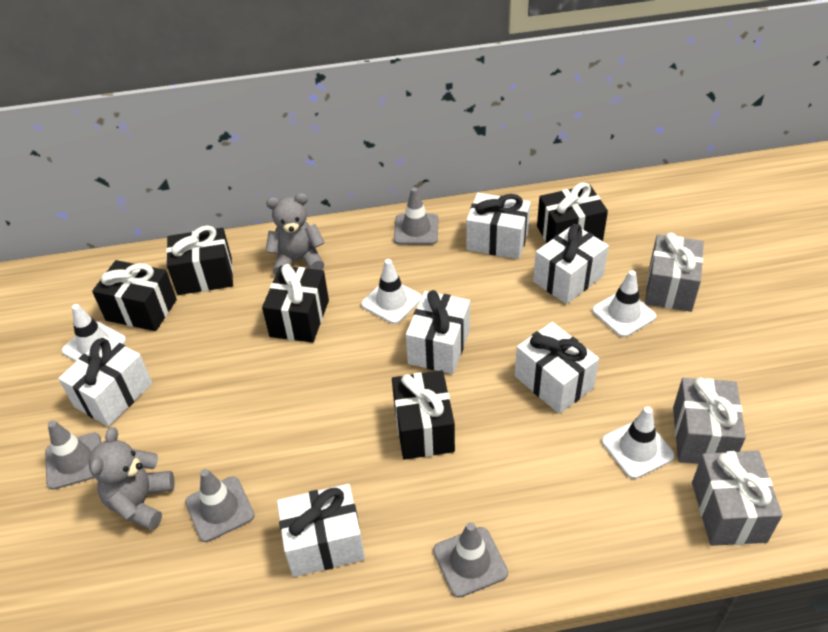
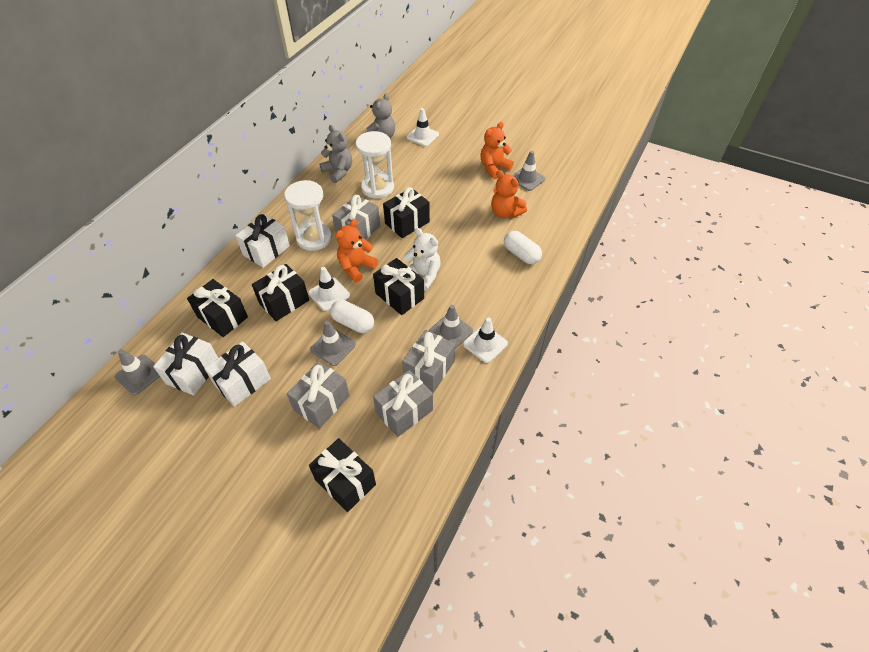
grey gift: 3 -> 4
orange teddy bear: 0 -> 3
white capsule: 0 -> 2
white gift: 6 -> 3
white hourglass: 0 -> 2
white teddy bear: 0 -> 1
white traffic cone: 4 -> 3

